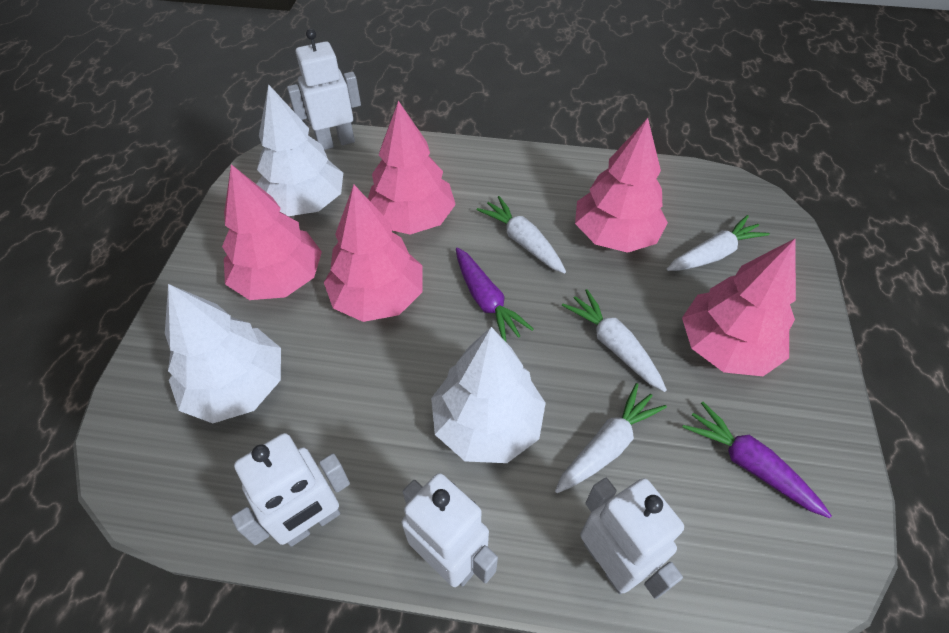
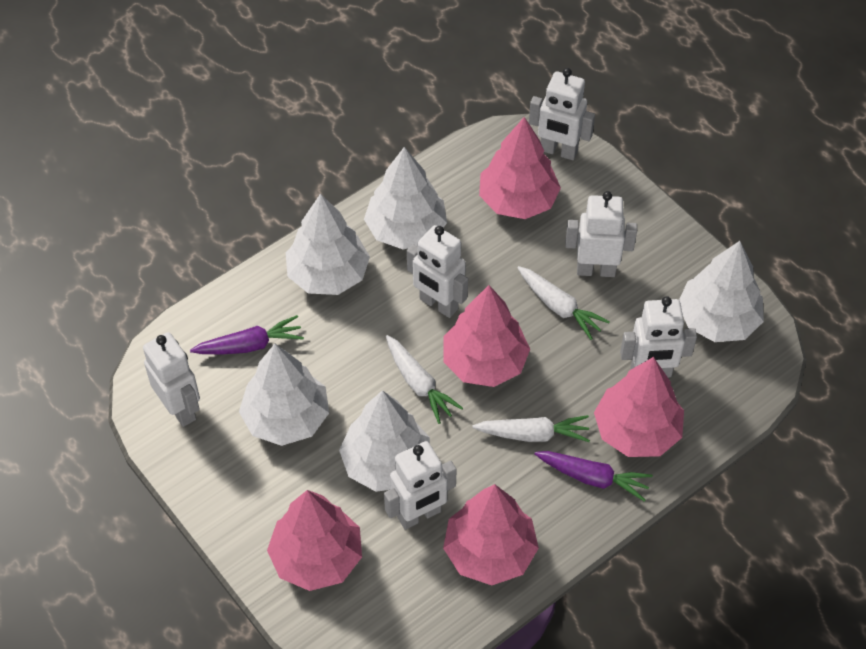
white carrot: 4 -> 3
white robot: 4 -> 6
white tree: 3 -> 5

